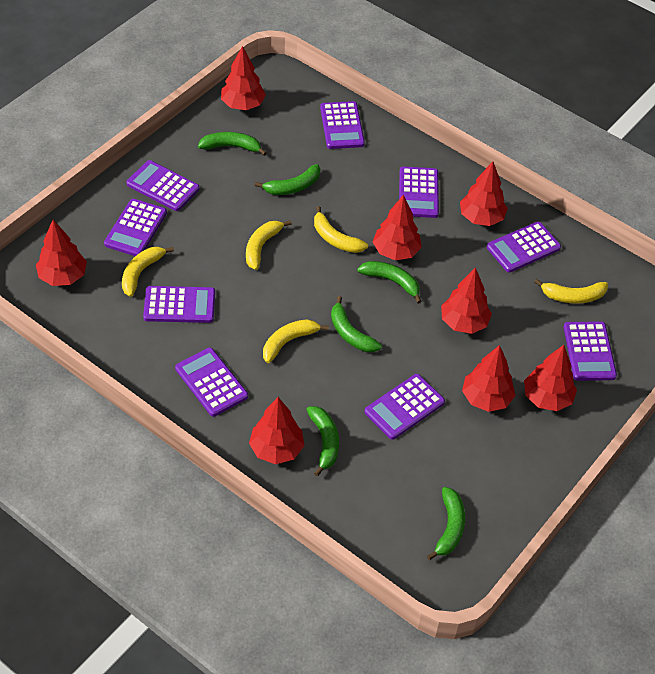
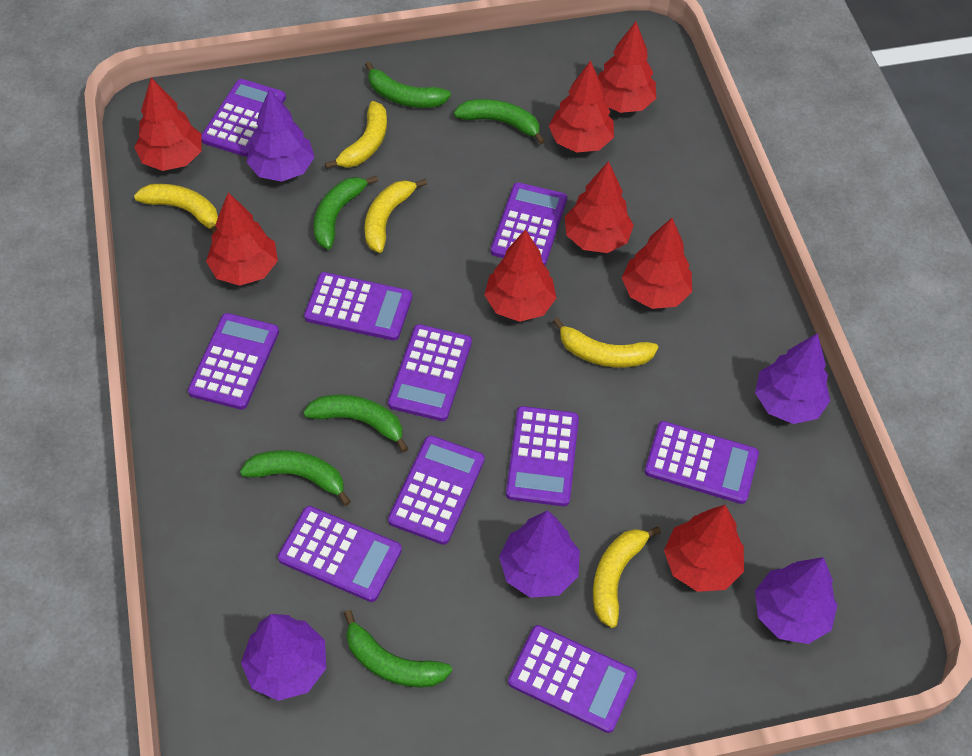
purple calculator: 9 -> 10
purple tree: 0 -> 5

